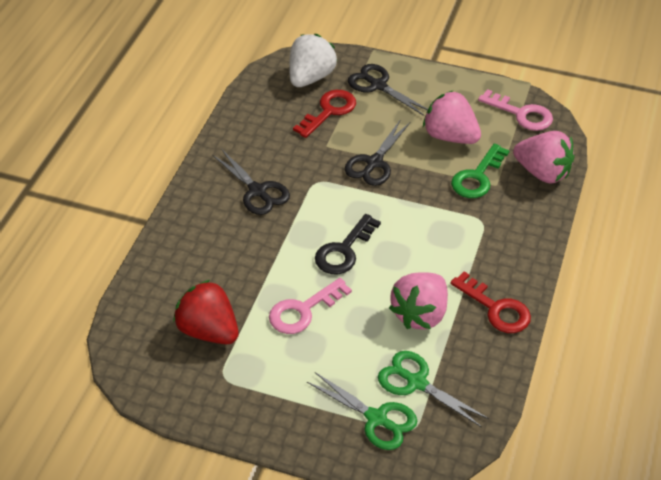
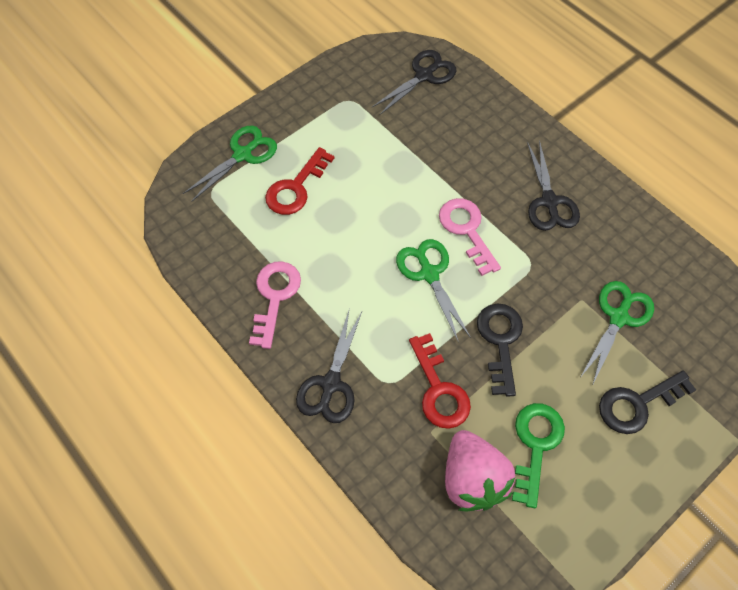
black key: 1 -> 2
green scissors: 2 -> 3
pink strawberry: 3 -> 1
red strawberry: 1 -> 0
white strawberry: 1 -> 0

